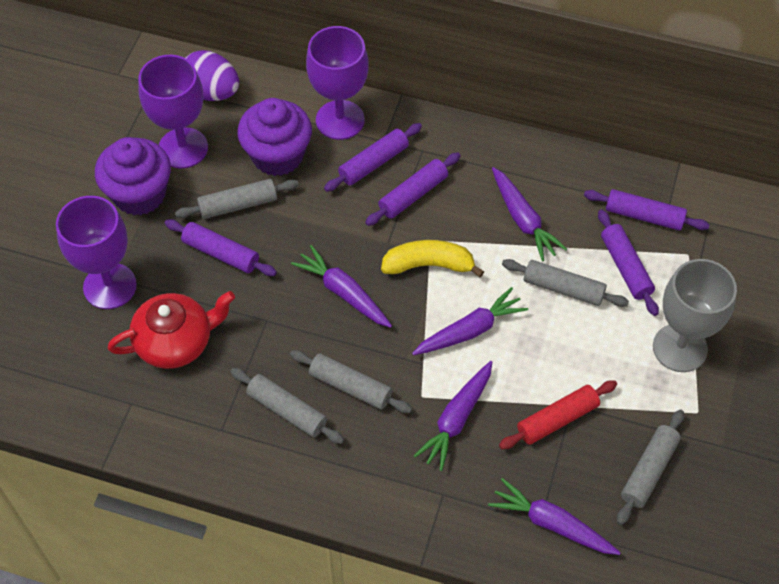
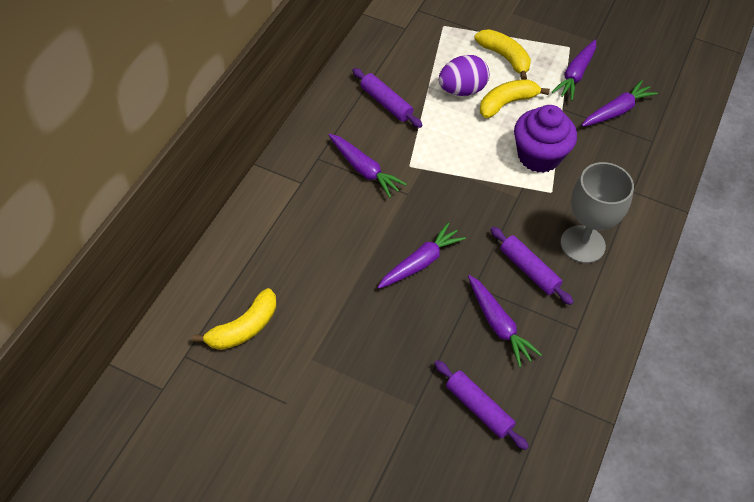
grey rolling pin: 5 -> 0
purple cupcake: 2 -> 1
purple goblet: 3 -> 0
purple rolling pin: 5 -> 3
red rolling pin: 1 -> 0
red teapot: 1 -> 0
yellow banana: 1 -> 3

